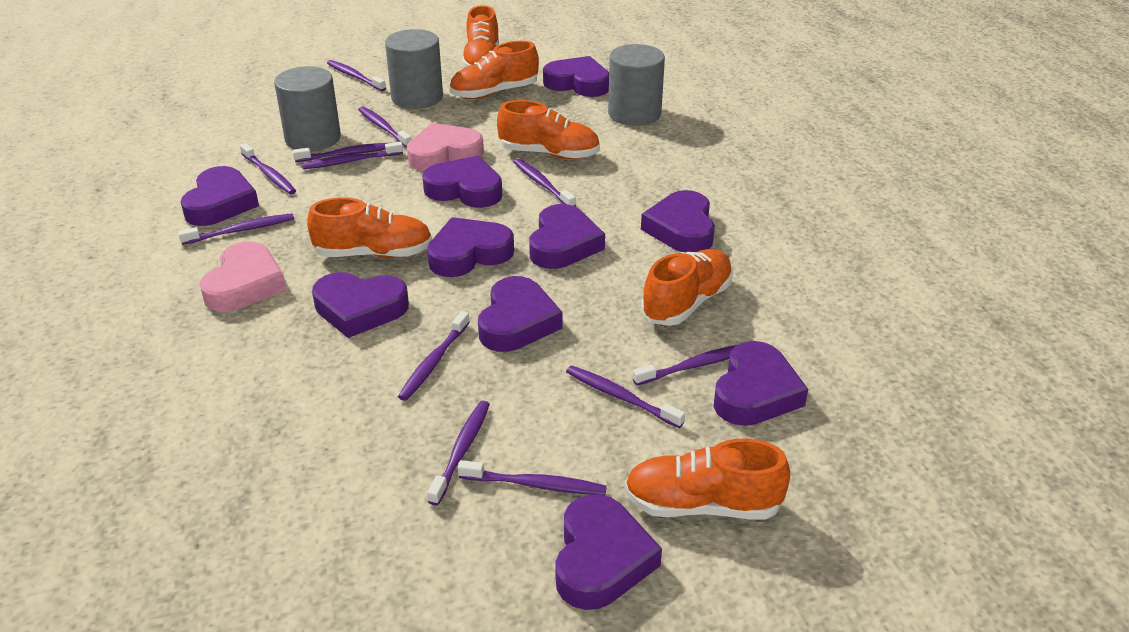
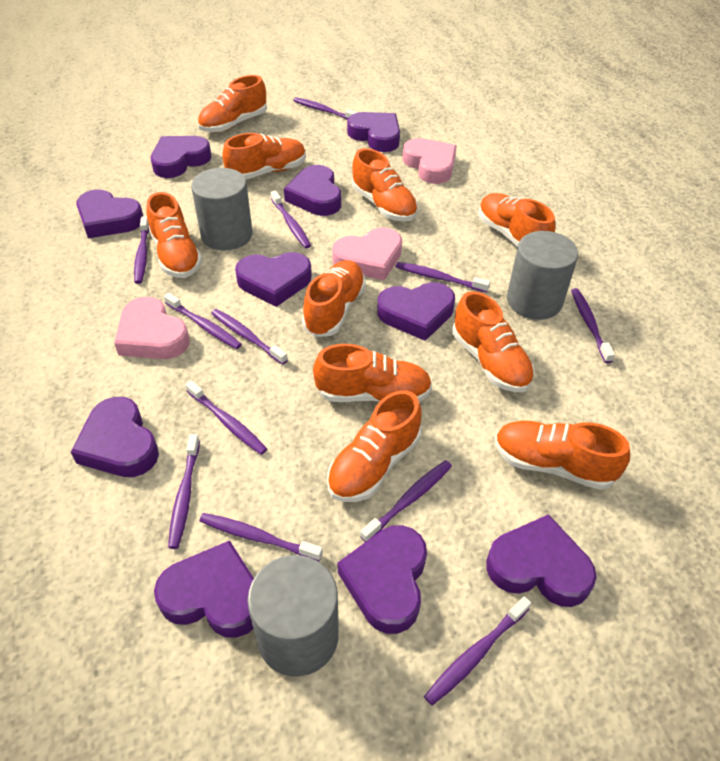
orange shoe: 6 -> 10
pink heart: 2 -> 3

